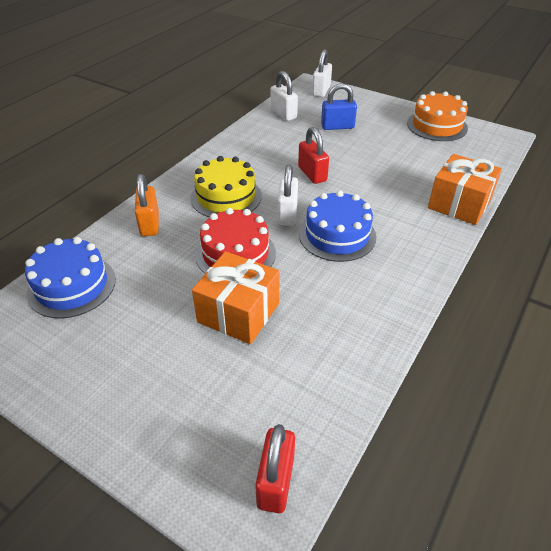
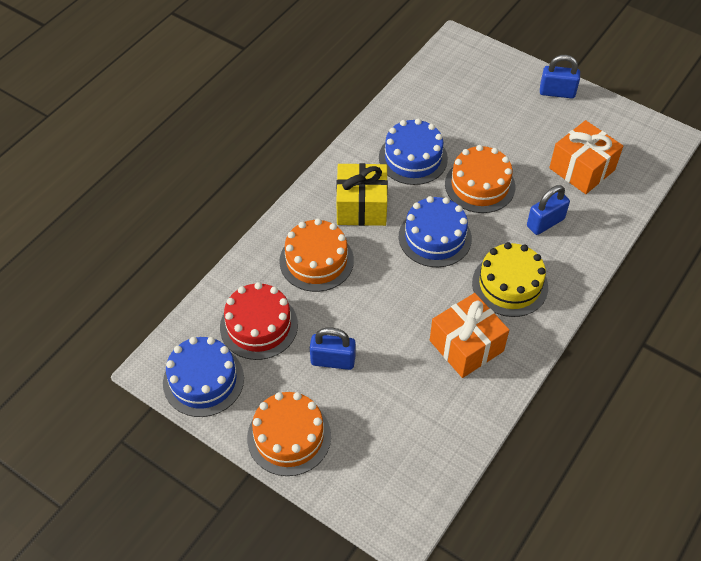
blue cake: 2 -> 3
blue padlock: 1 -> 3
orange cake: 1 -> 3
orange padlock: 1 -> 0
red padlock: 2 -> 0
white padlock: 3 -> 0
yellow gift: 0 -> 1

